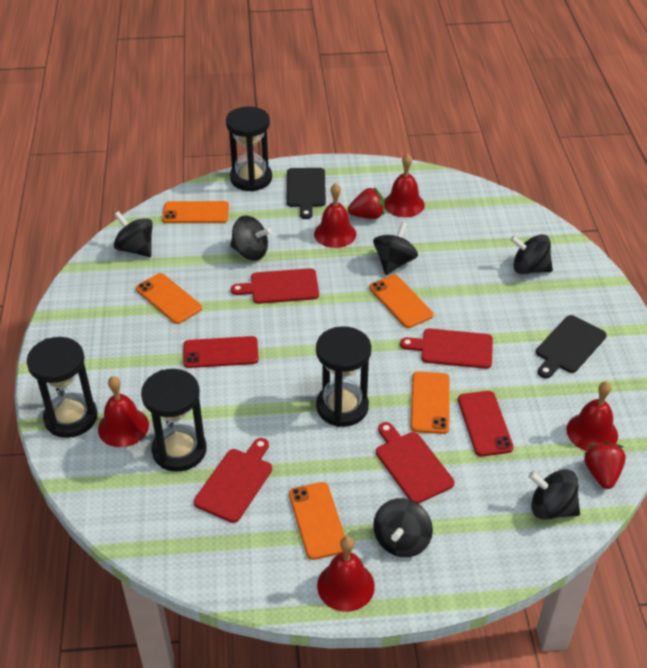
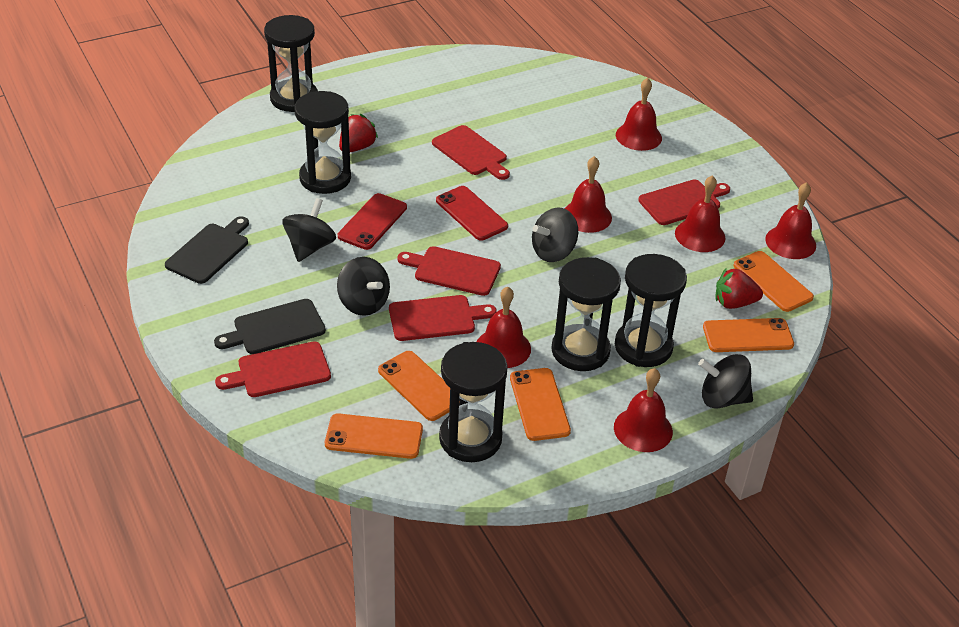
black hourglass: 4 -> 5
black spinning top: 6 -> 4
red bell: 5 -> 6
red cutting board: 4 -> 5

